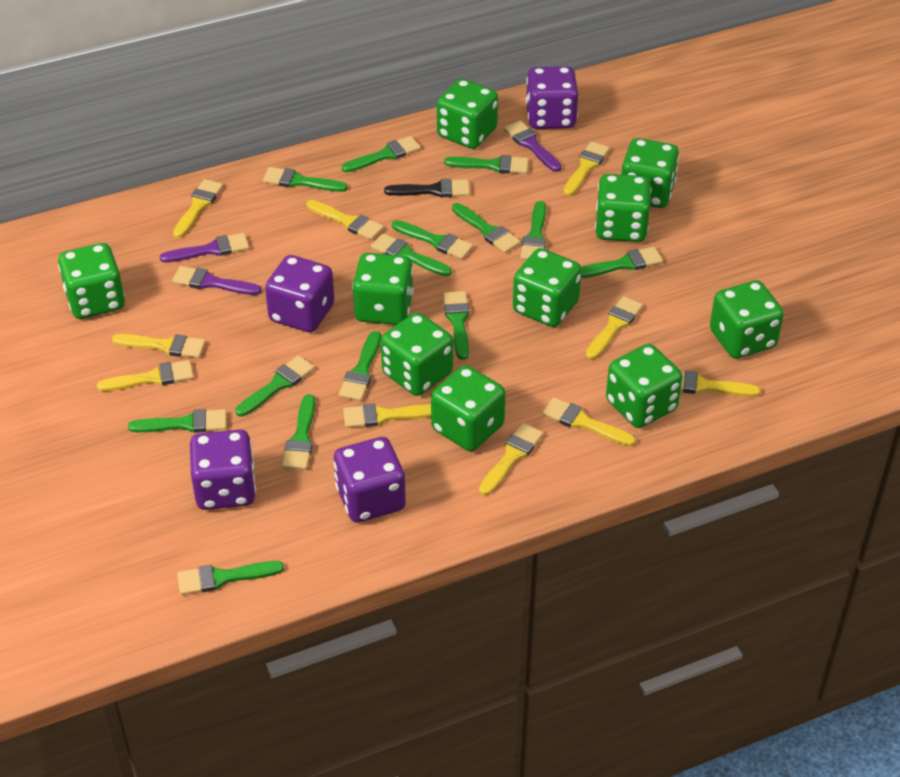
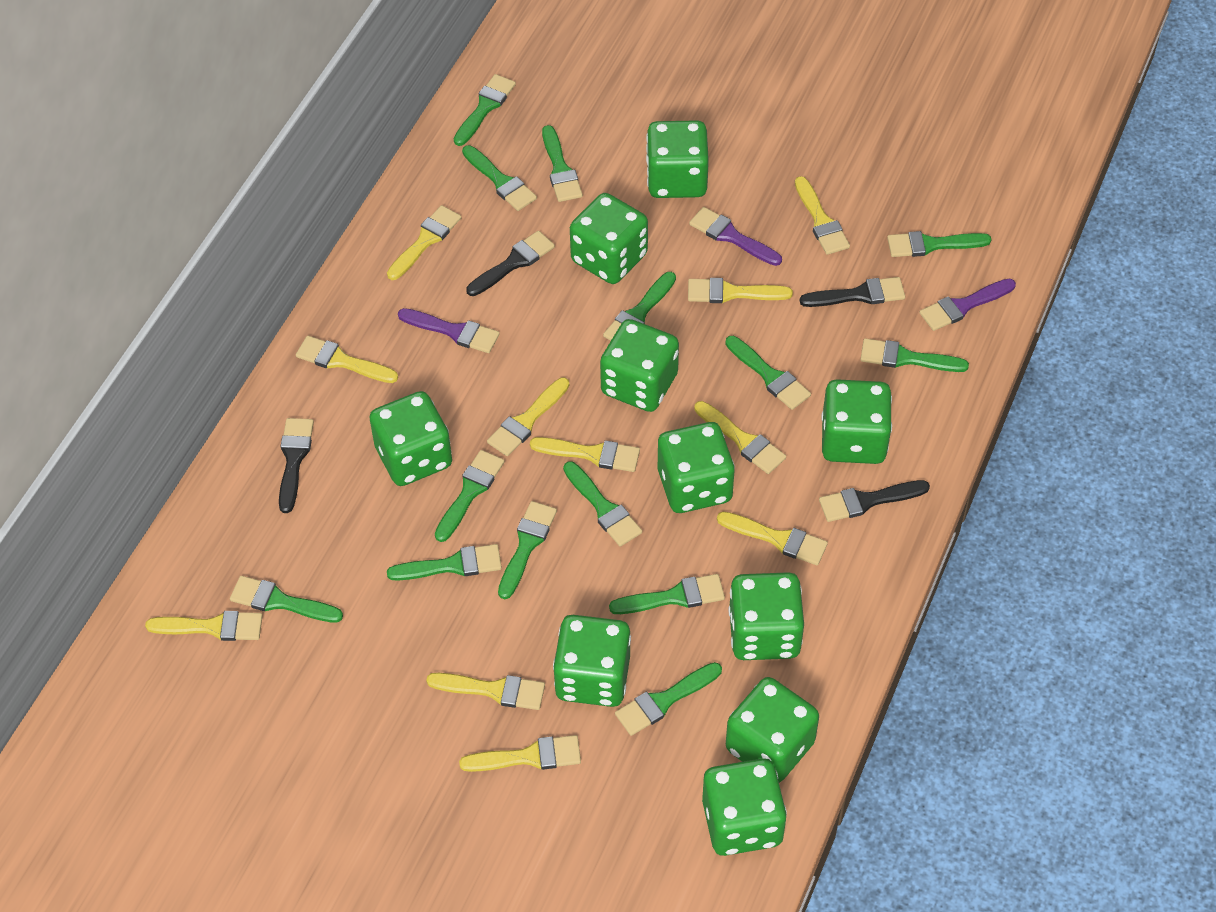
black brush: 1 -> 4
purple dice: 4 -> 0
yellow brush: 10 -> 11

